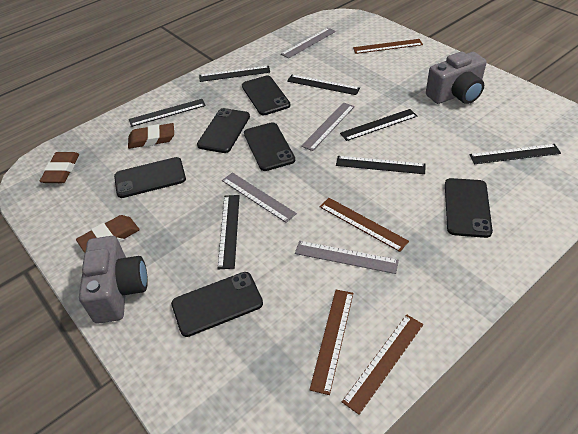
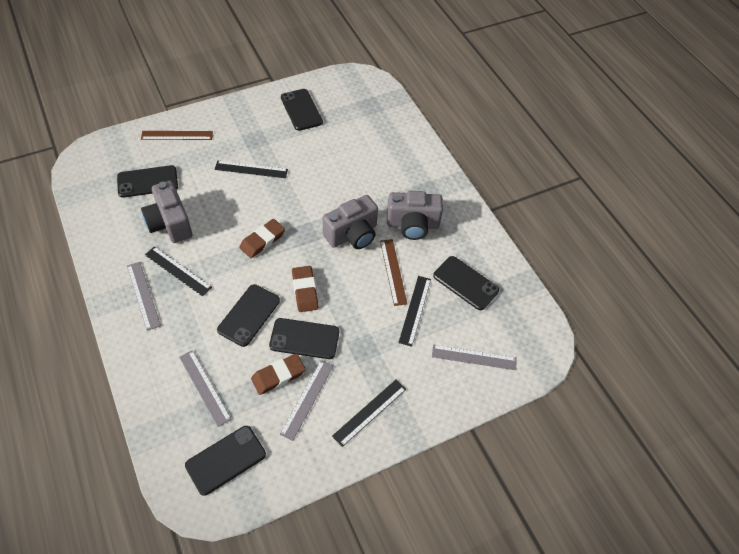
black ruler: 7 -> 4
brown ruler: 4 -> 2
grey camera: 2 -> 3

